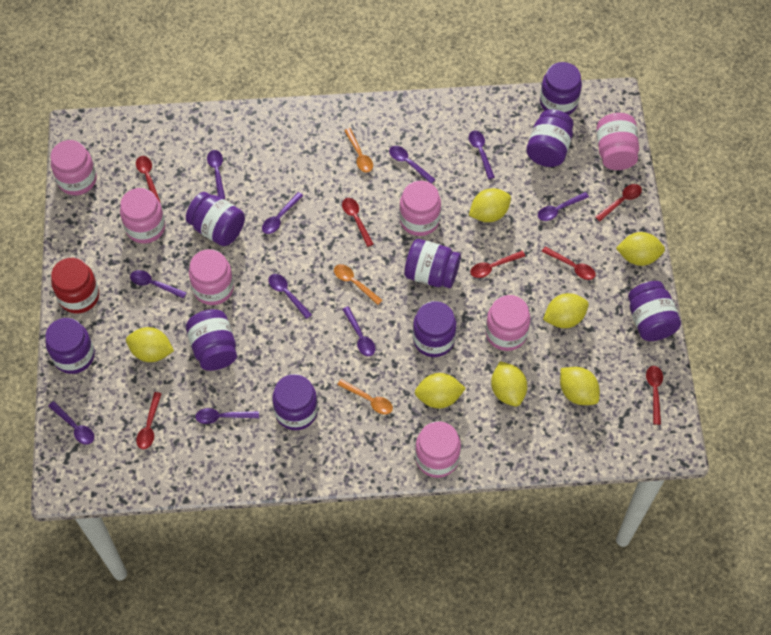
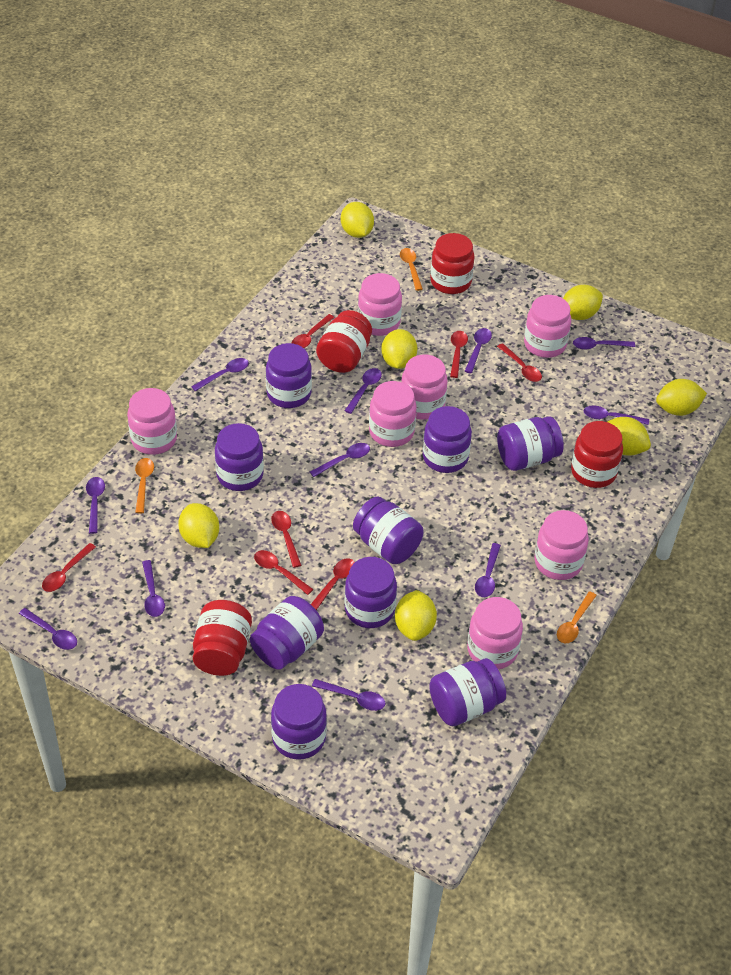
purple spoon: 10 -> 11
red jar: 1 -> 4

